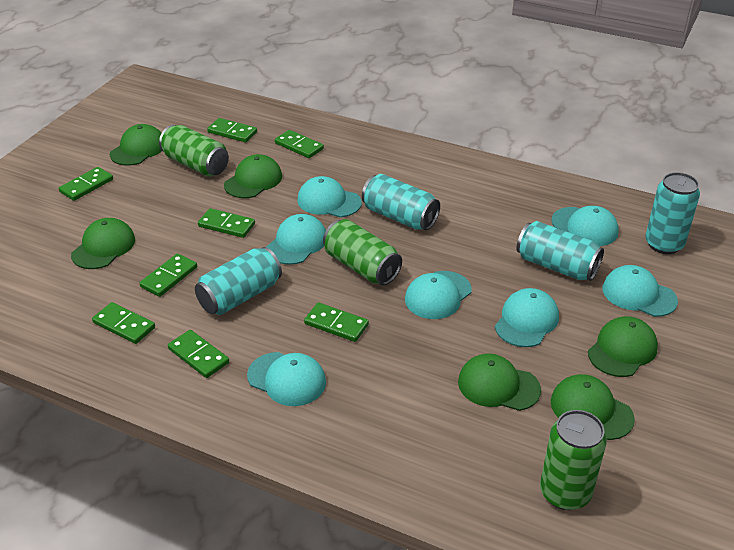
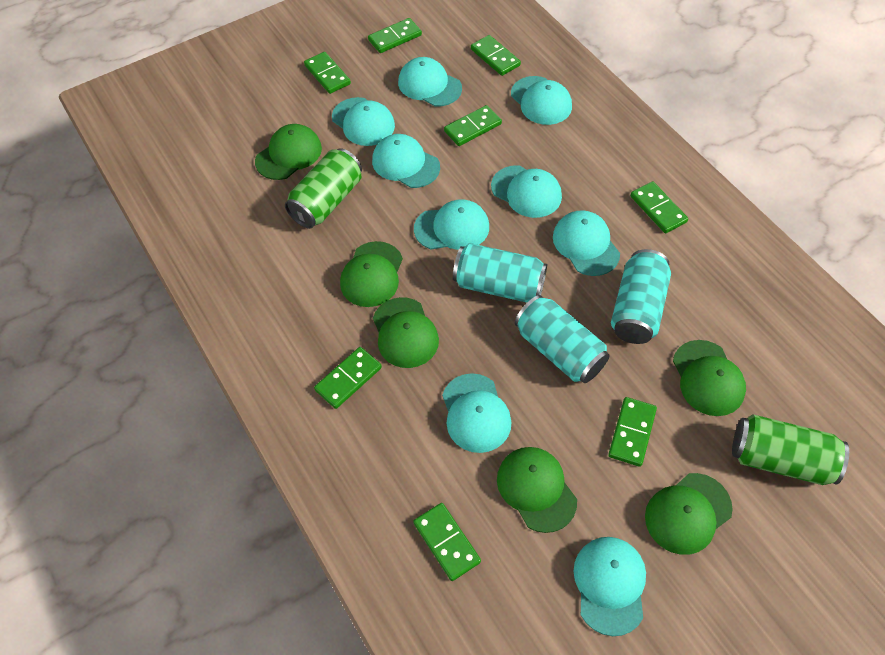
green can: 3 -> 2
turquoise can: 4 -> 3
turquoise cap: 7 -> 9

